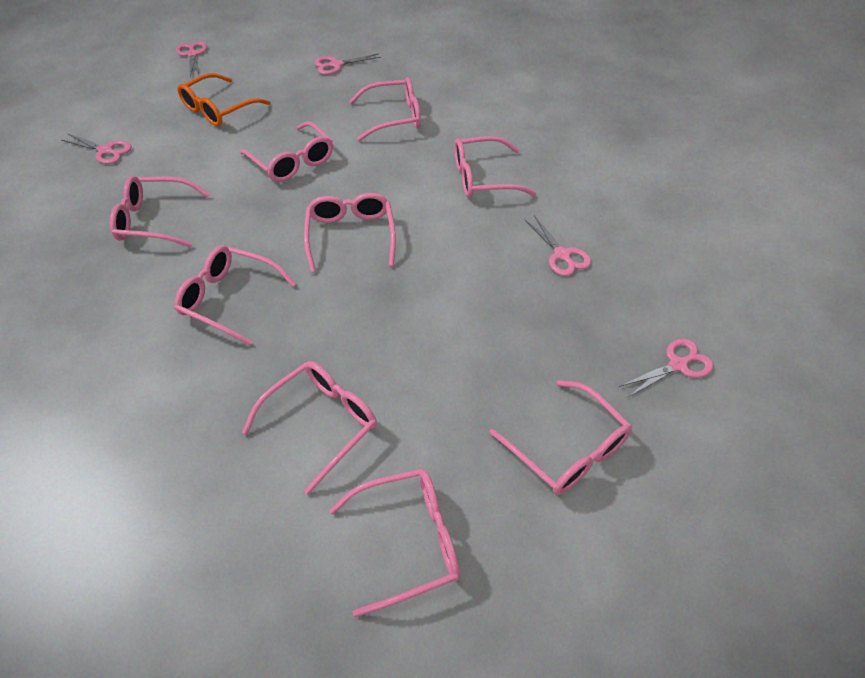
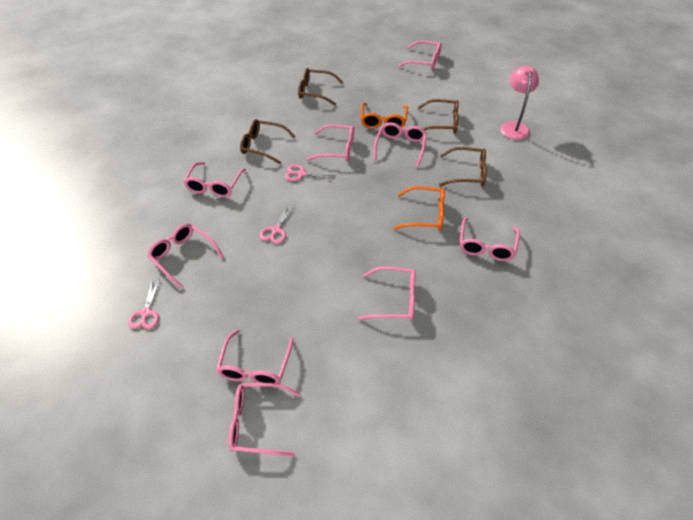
brown glasses: 0 -> 4
orange glasses: 1 -> 2
pink lamp: 0 -> 1
pink scissors: 5 -> 3

